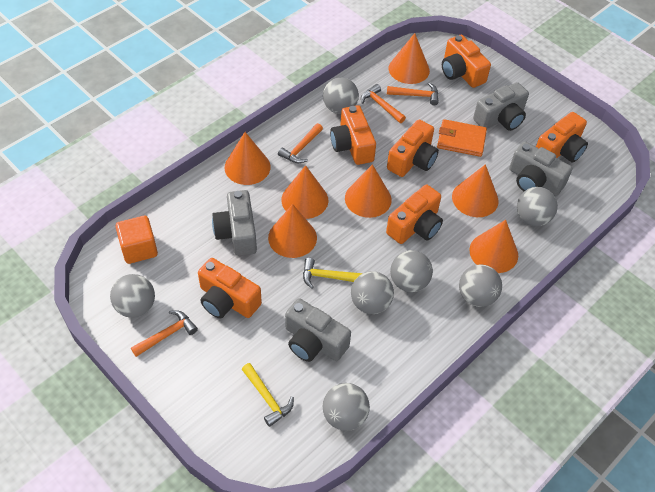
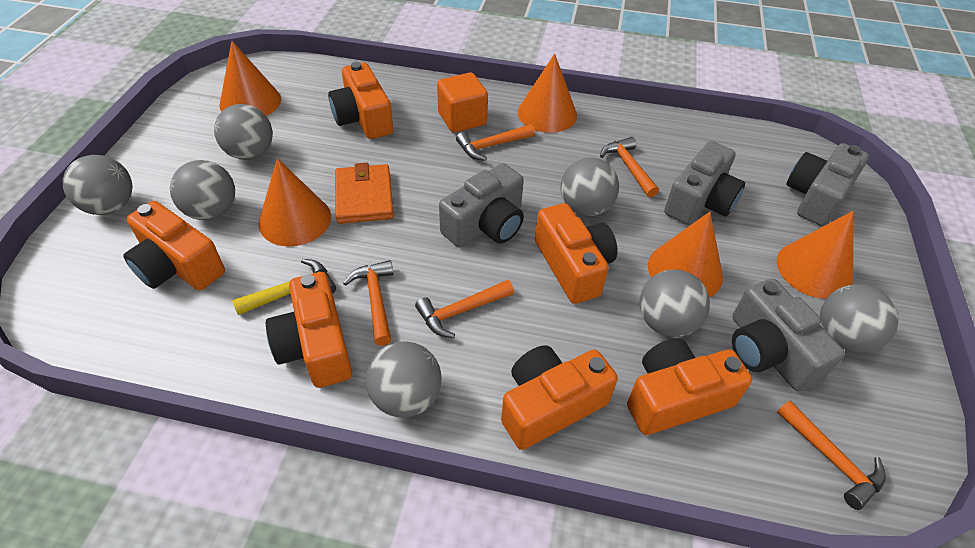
orange cone: 7 -> 5
orange hammer: 4 -> 5
yellow hammer: 2 -> 1

